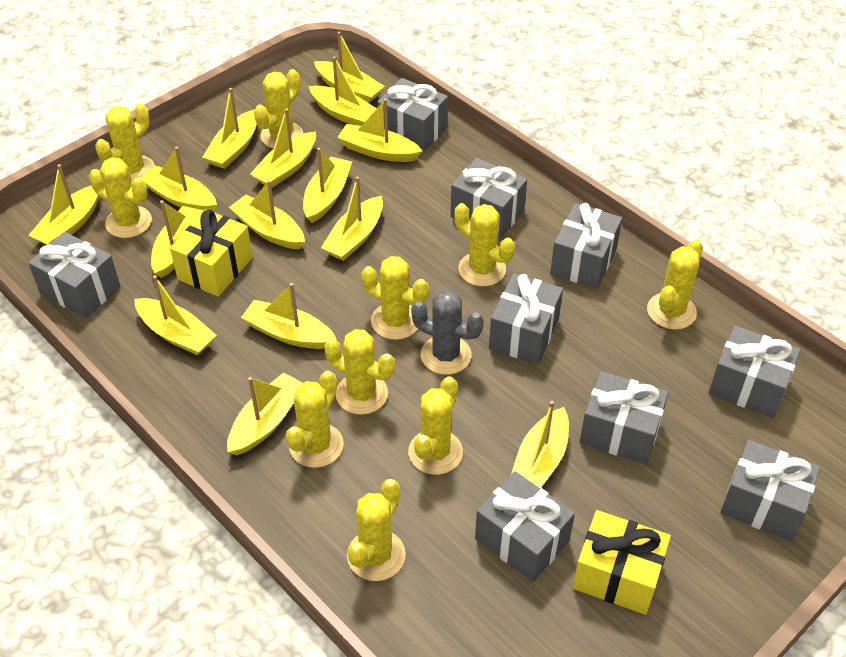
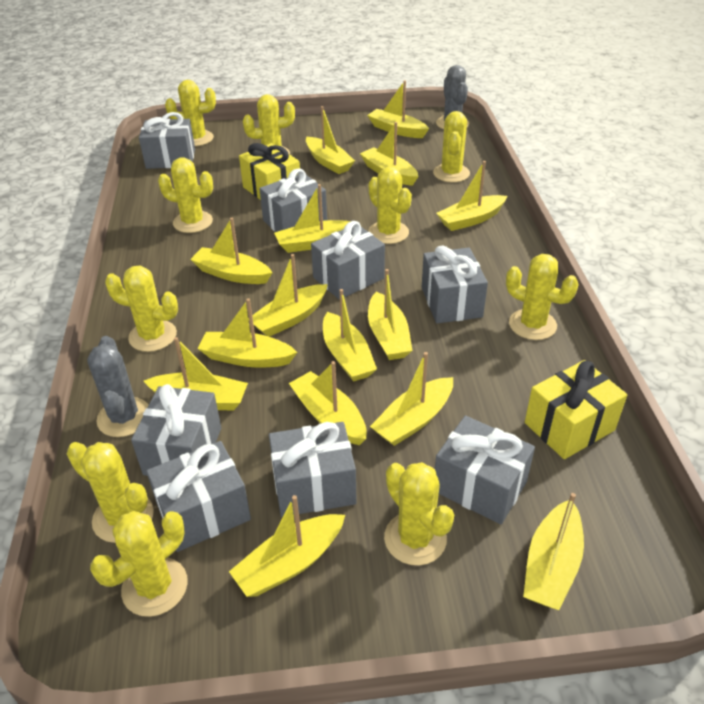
grey cactus: 1 -> 2
grey gift: 9 -> 8

